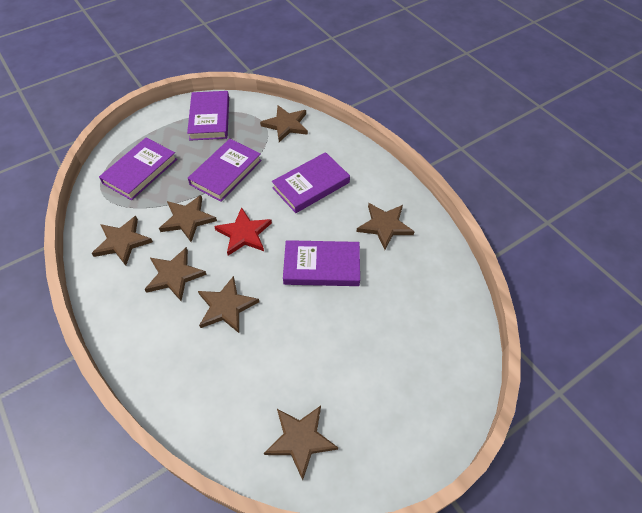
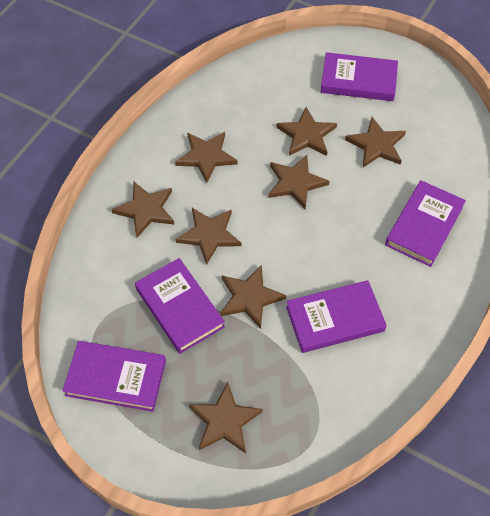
brown star: 7 -> 8
red star: 1 -> 0

